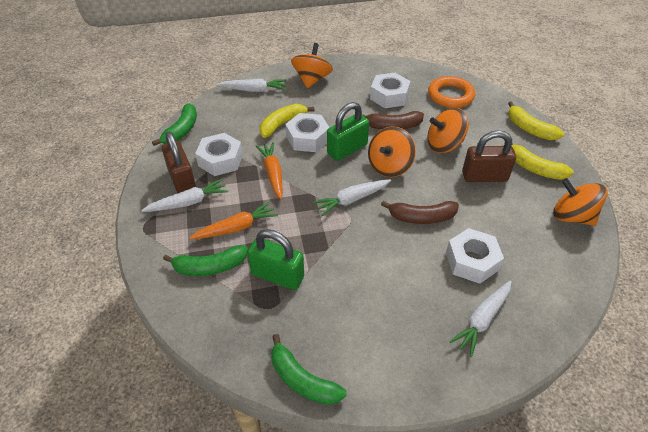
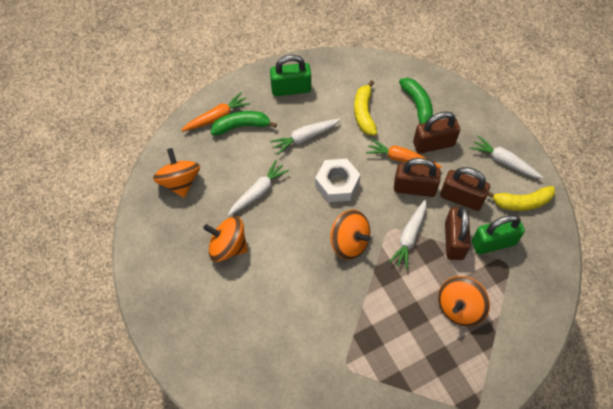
brown banana: 2 -> 0
brown padlock: 2 -> 4
green banana: 3 -> 2
orange ring: 1 -> 0
white nut: 4 -> 1
yellow banana: 3 -> 2

